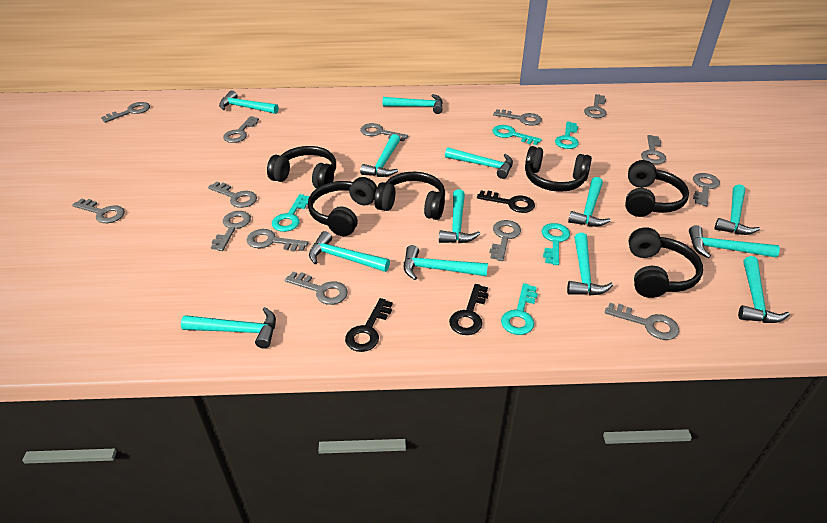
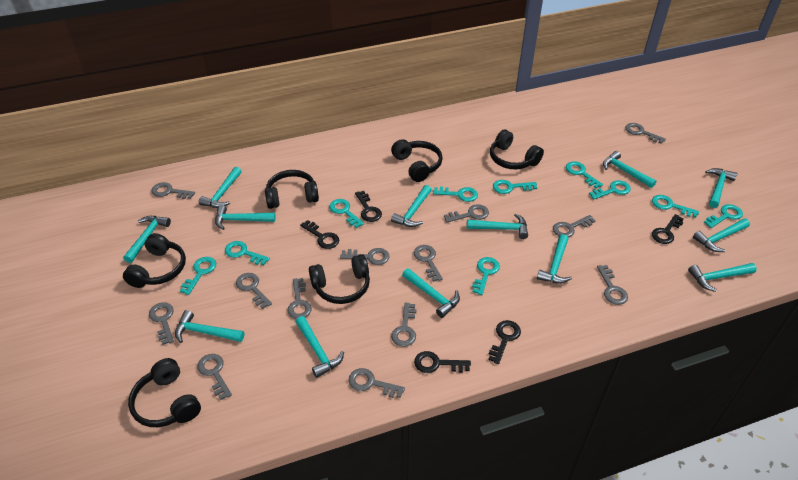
black key: 3 -> 5
grey key: 14 -> 13
turquoise key: 5 -> 10

